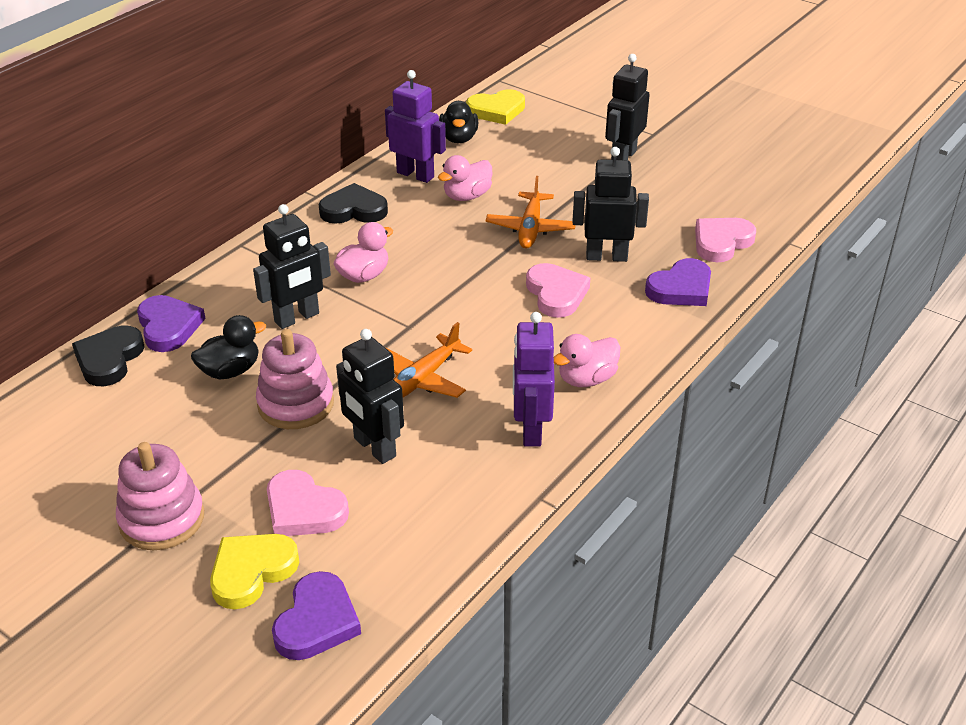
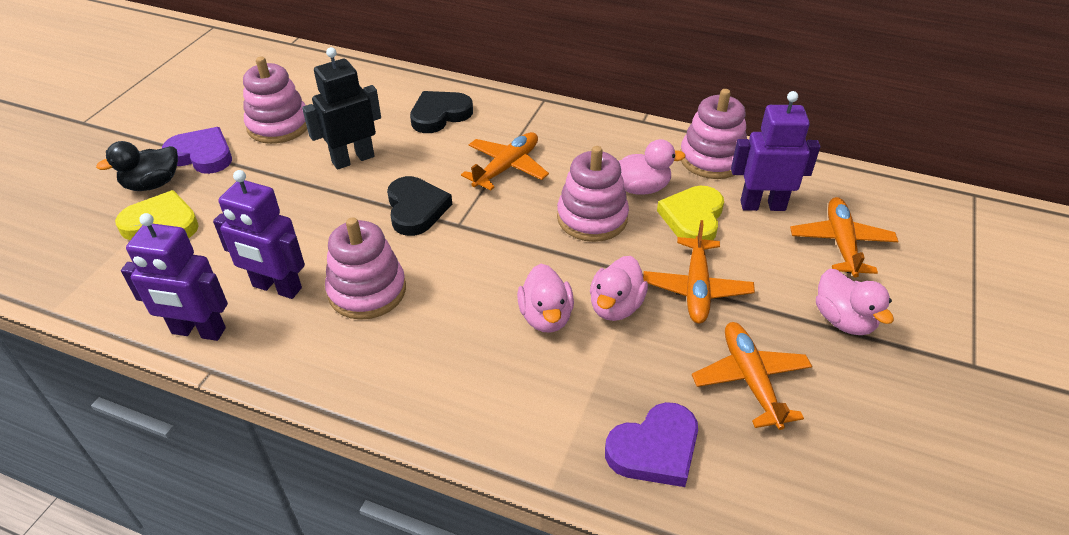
black duck: 2 -> 1
black robot: 4 -> 1
orange plane: 2 -> 4
pink duck: 3 -> 4
pink heart: 3 -> 0
pink stacking toy: 2 -> 4
purple heart: 3 -> 2
purple robot: 2 -> 3

